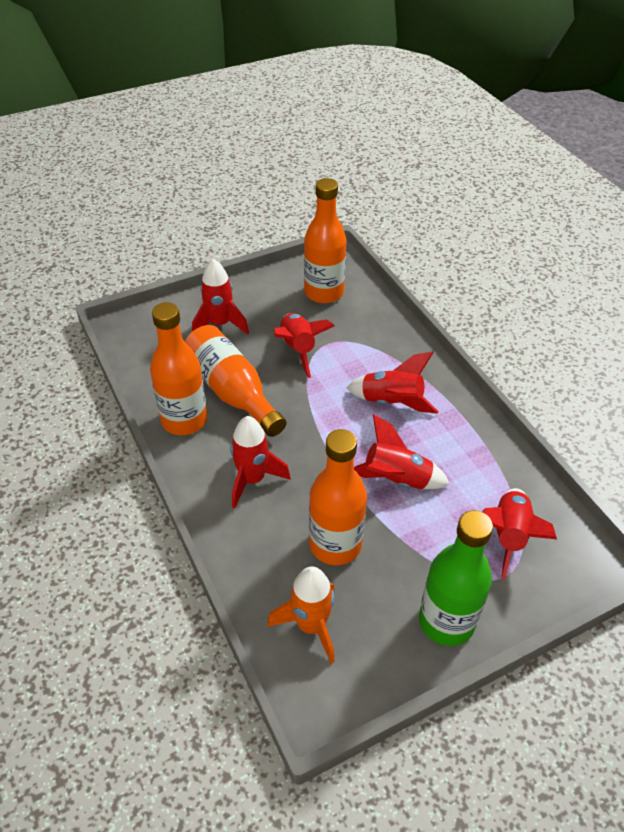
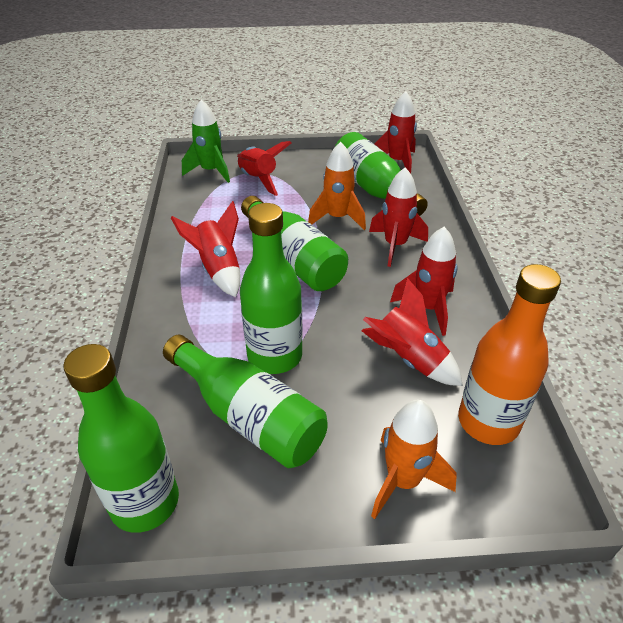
green bottle: 1 -> 5
green rocket: 0 -> 1
orange bottle: 4 -> 1
orange rocket: 1 -> 2

